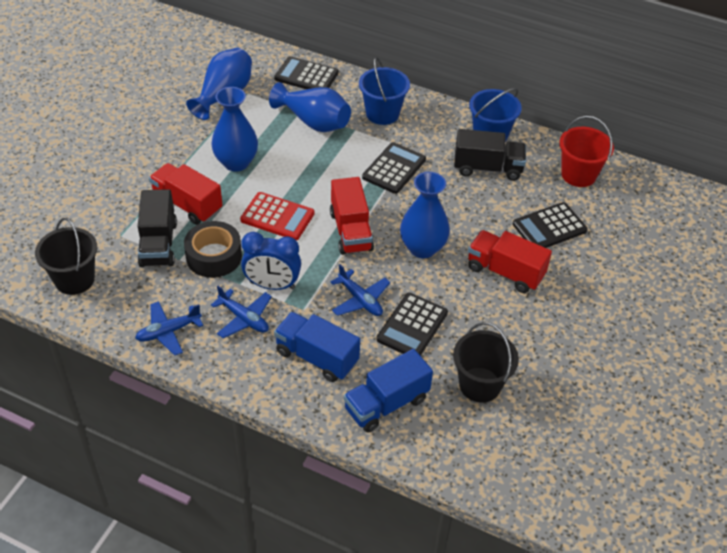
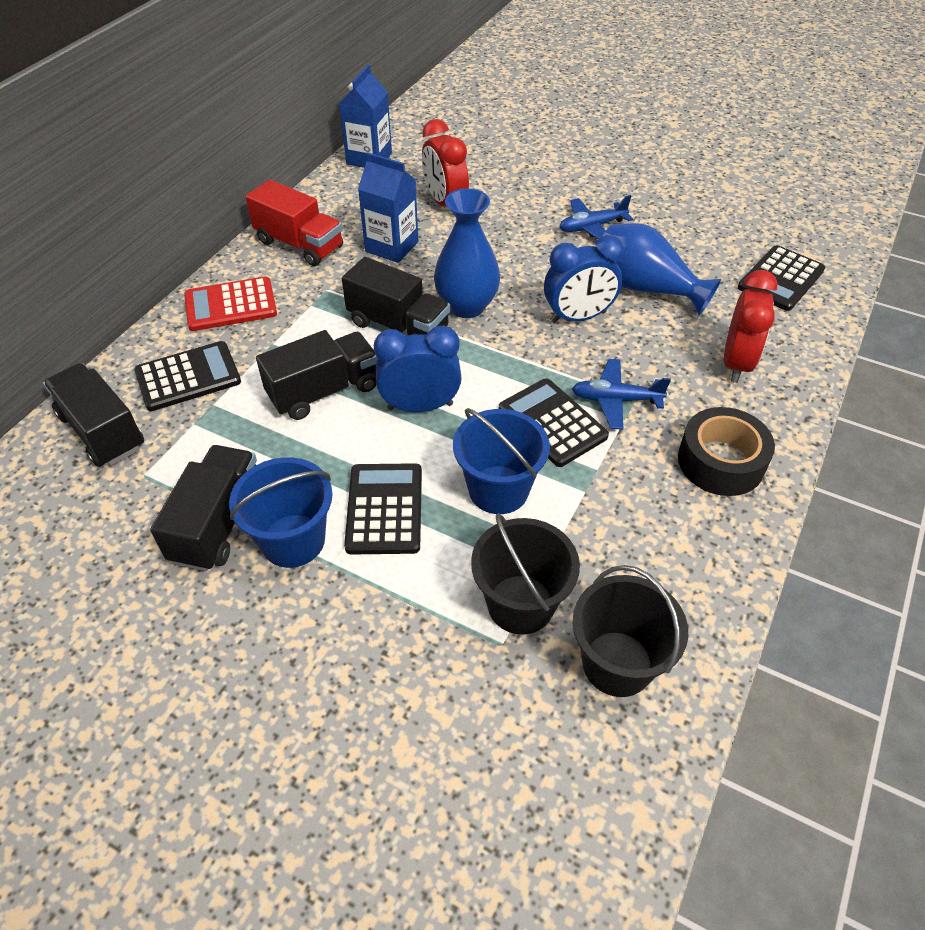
black truck: 2 -> 4
blue carton: 0 -> 2
blue clock: 1 -> 2
blue plane: 3 -> 2
blue truck: 2 -> 0
blue vase: 4 -> 2
red bucket: 1 -> 0
red clock: 0 -> 2
red truck: 3 -> 1

